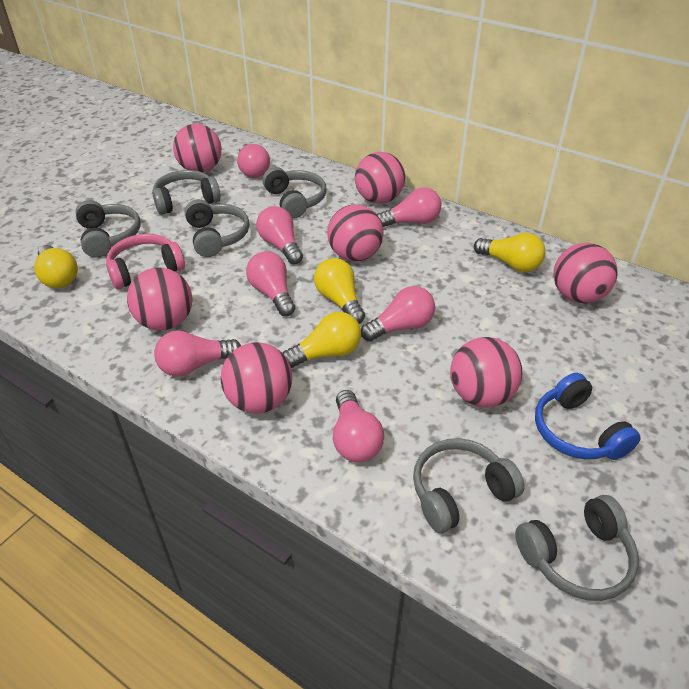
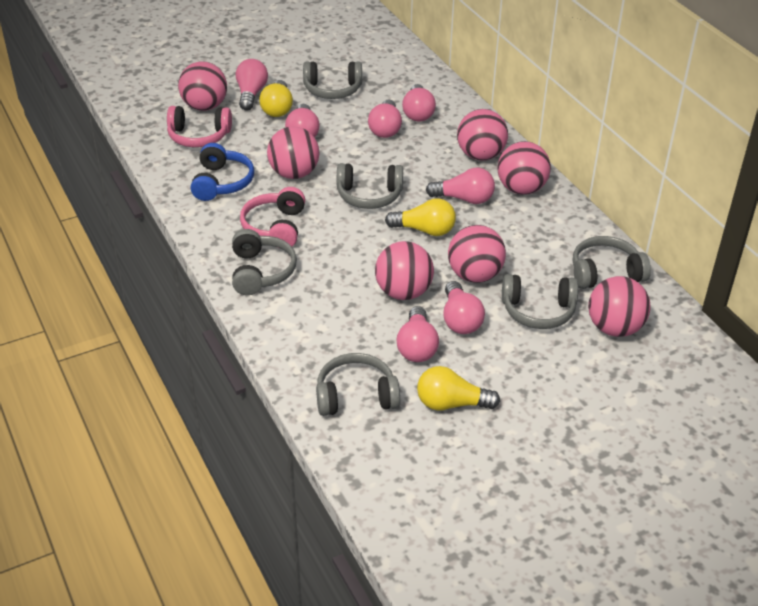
pink headphones: 1 -> 2
yellow light bulb: 4 -> 3

